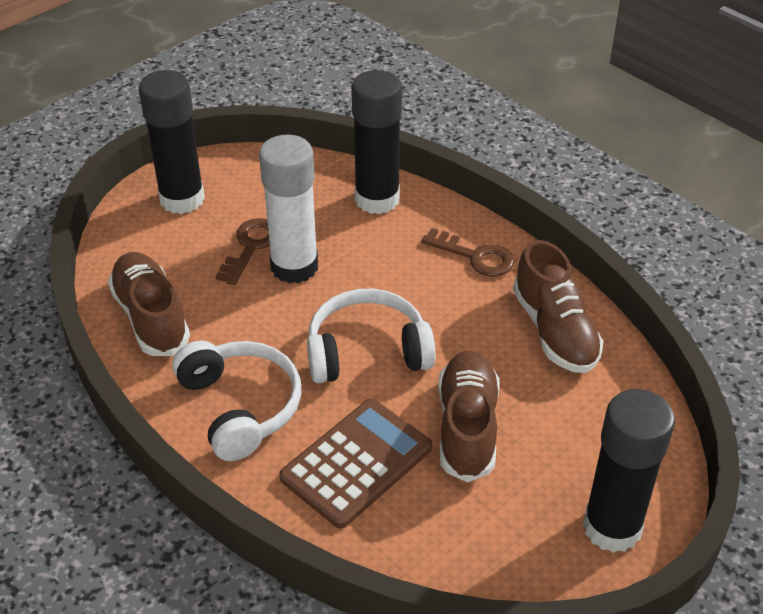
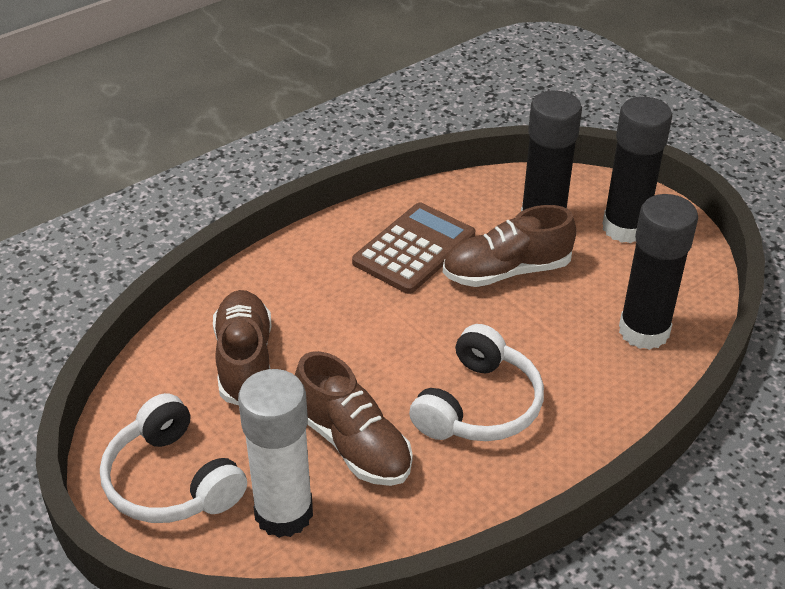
brown key: 2 -> 0

